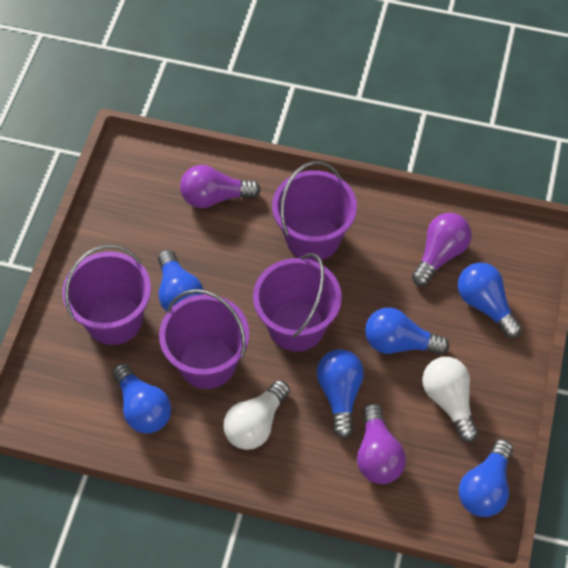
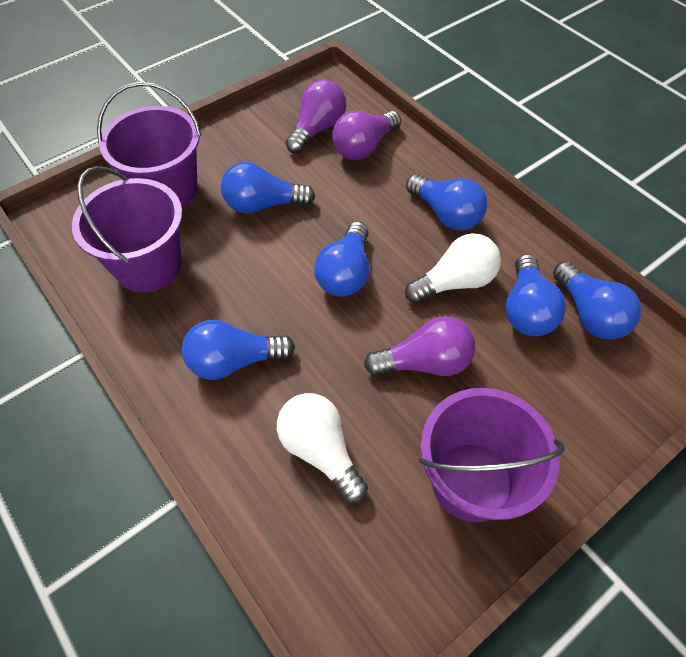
purple bucket: 4 -> 3

